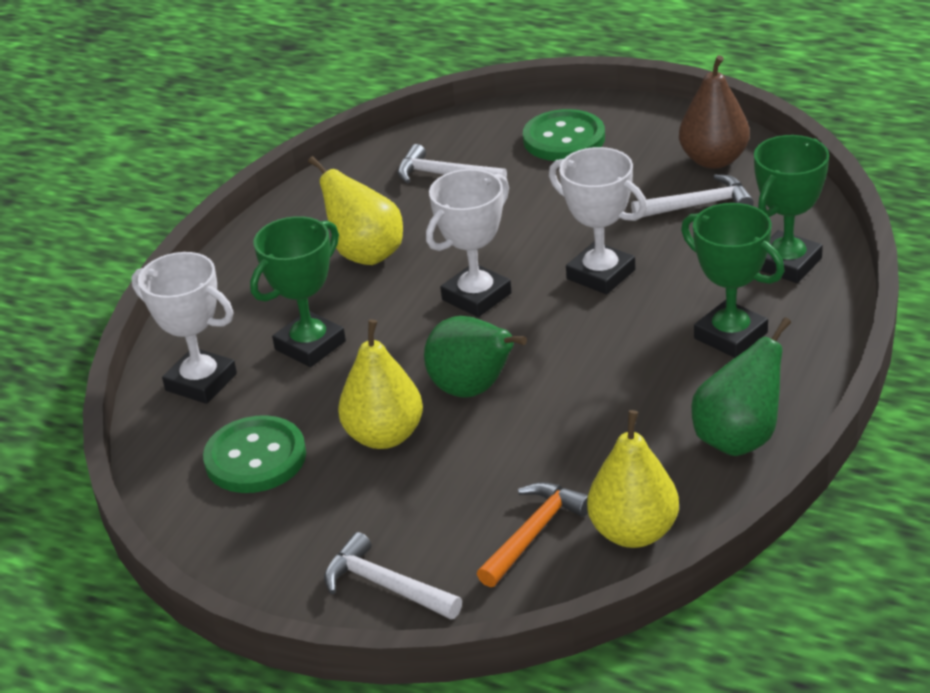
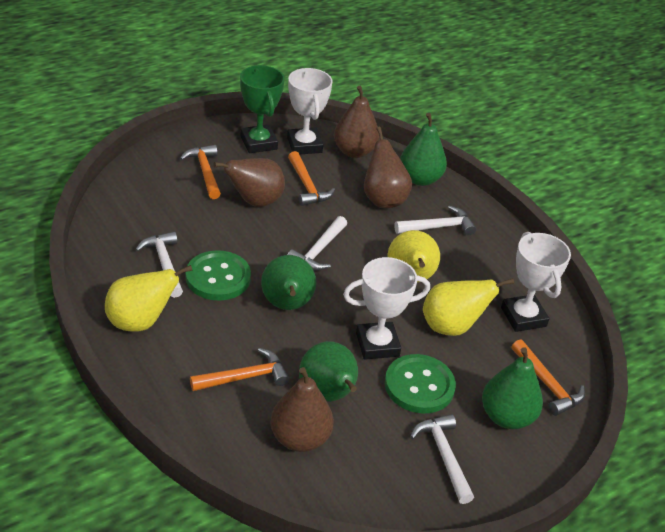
brown pear: 1 -> 4
green pear: 2 -> 4
green trophy: 3 -> 1
orange hammer: 1 -> 4
white hammer: 3 -> 4

